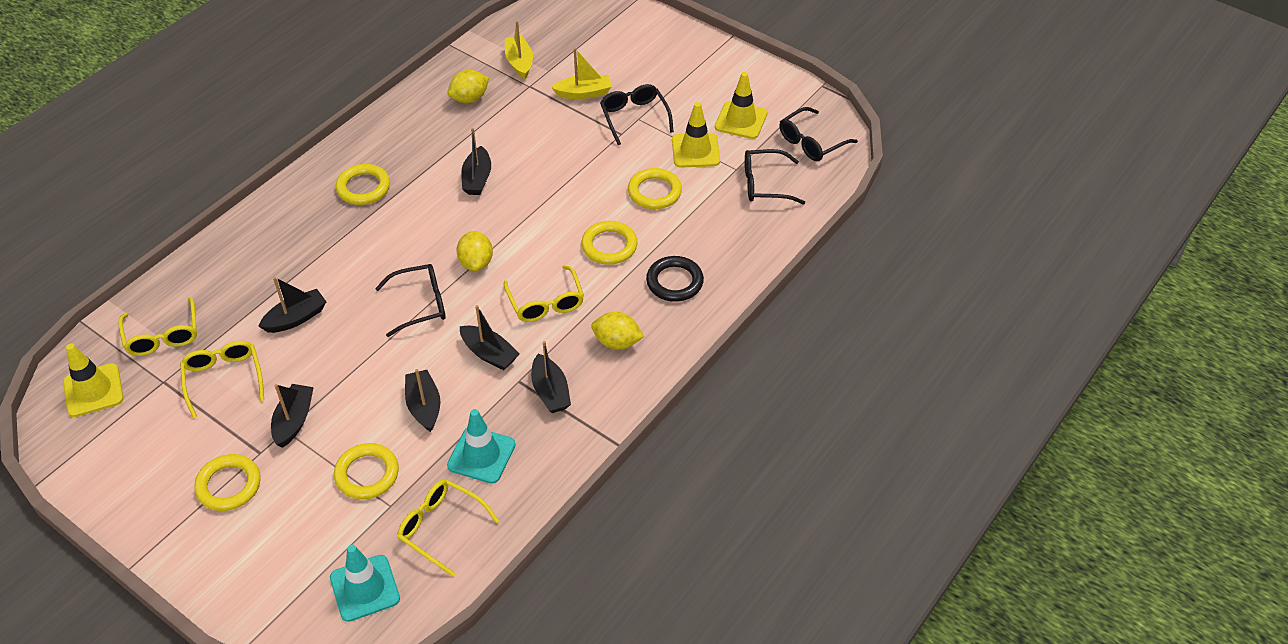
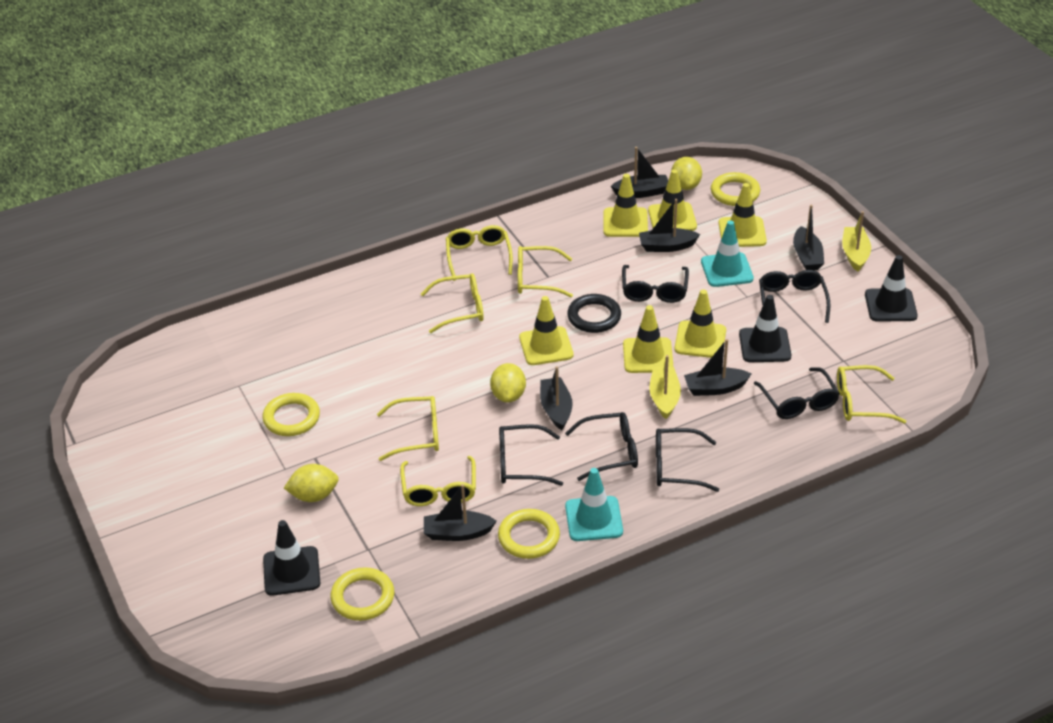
black glasses: 4 -> 6
black traffic cone: 0 -> 3
yellow glasses: 4 -> 6
yellow ring: 5 -> 4
yellow traffic cone: 3 -> 6

